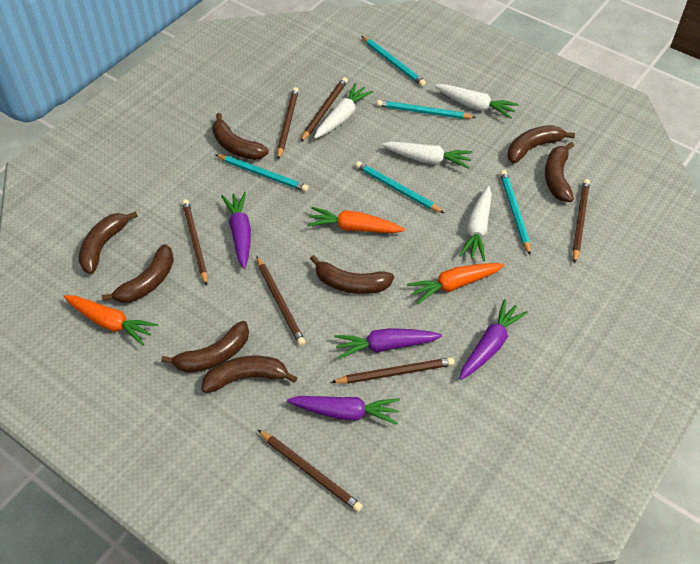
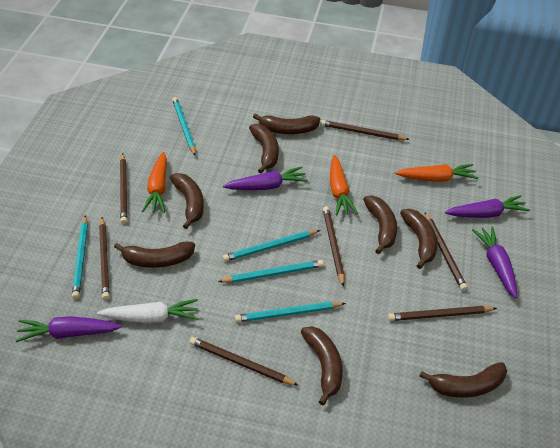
white carrot: 4 -> 1

